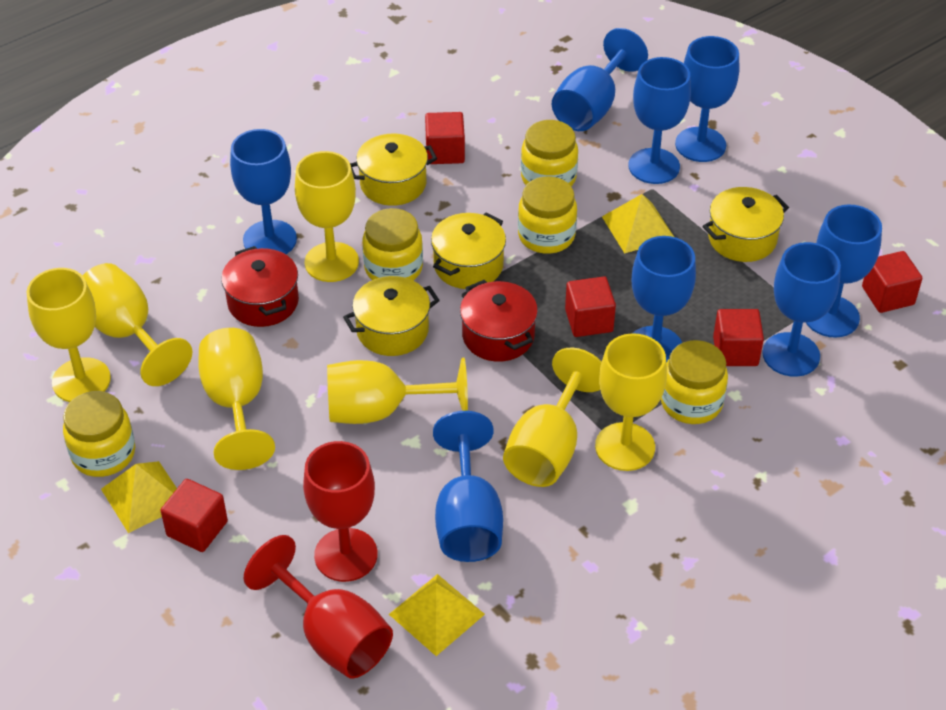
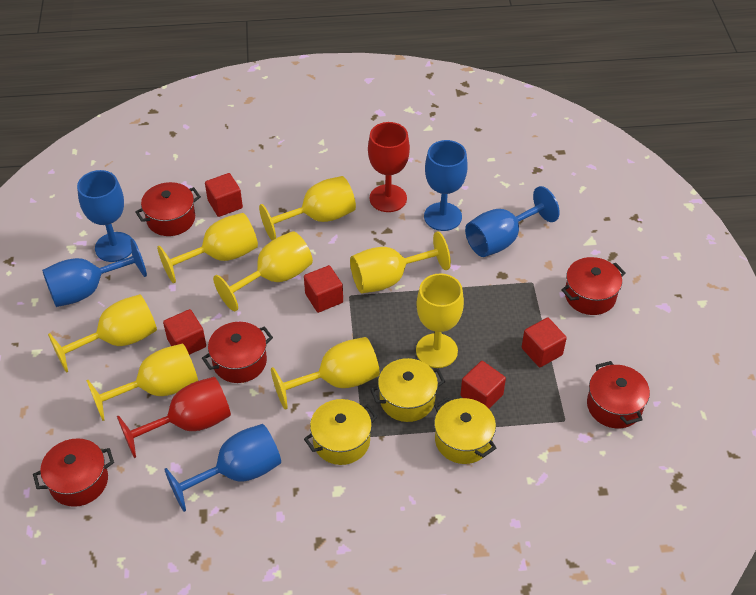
blue goblet: 8 -> 5
red pot: 2 -> 5
yellow goblet: 7 -> 8
yellow jar: 5 -> 0
yellow pot: 4 -> 3
yellow pyramid: 3 -> 0

